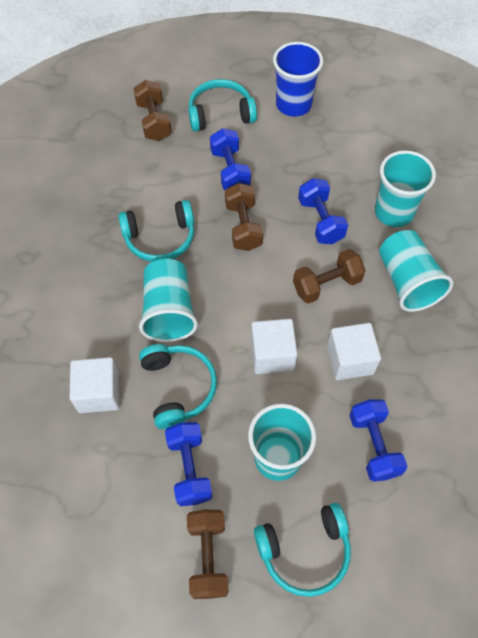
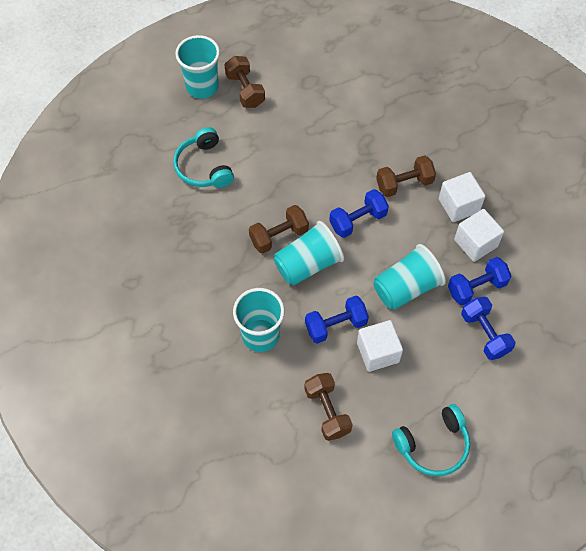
blue cup: 1 -> 0
turquoise headphones: 4 -> 2

